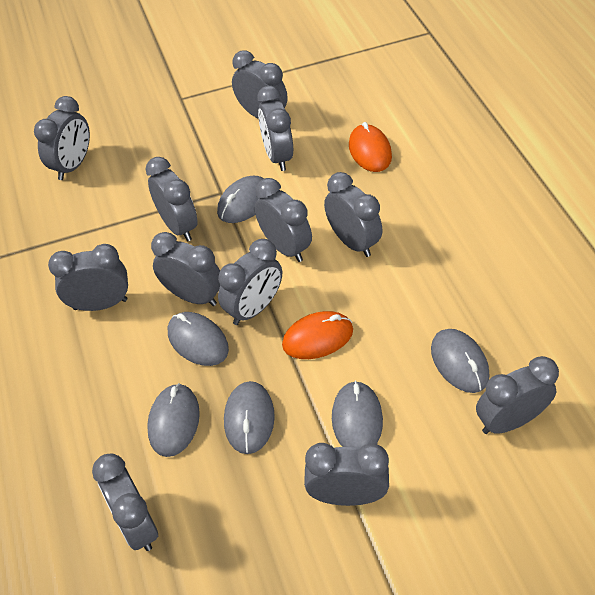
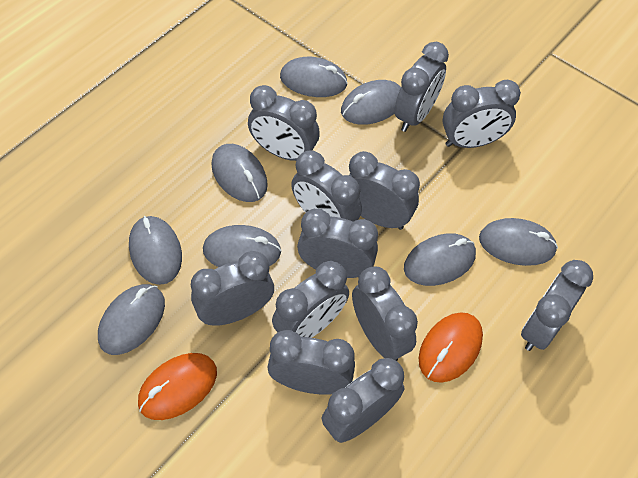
grey mouse: 6 -> 8

